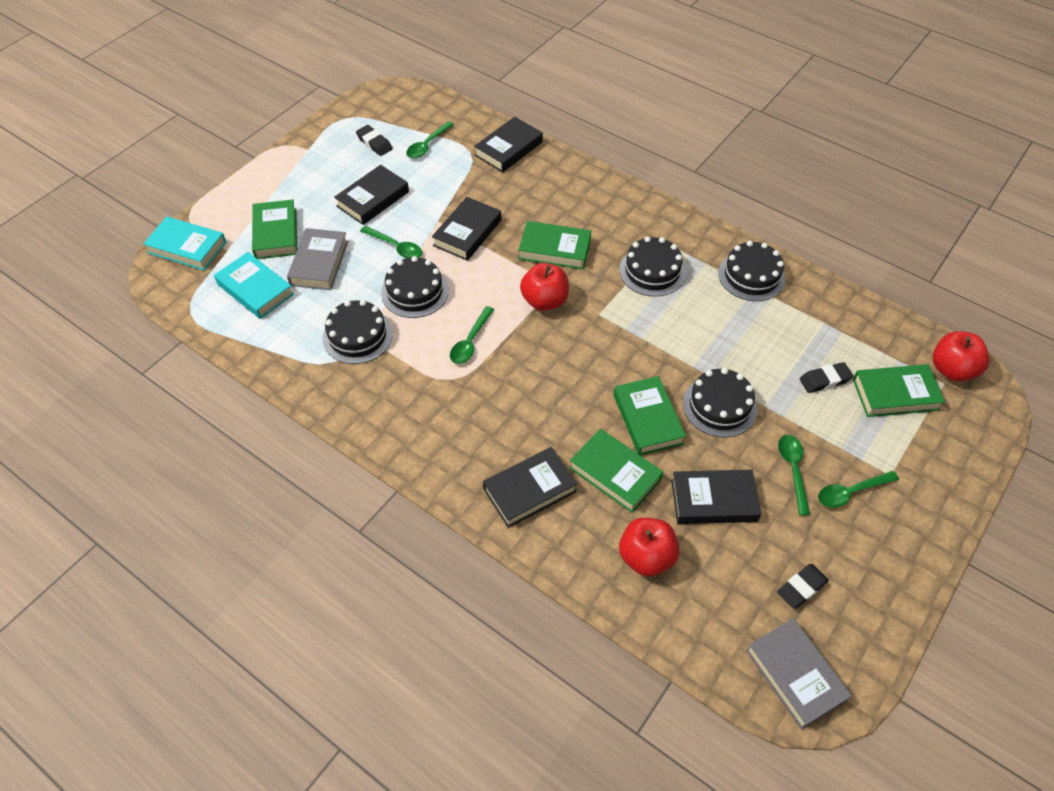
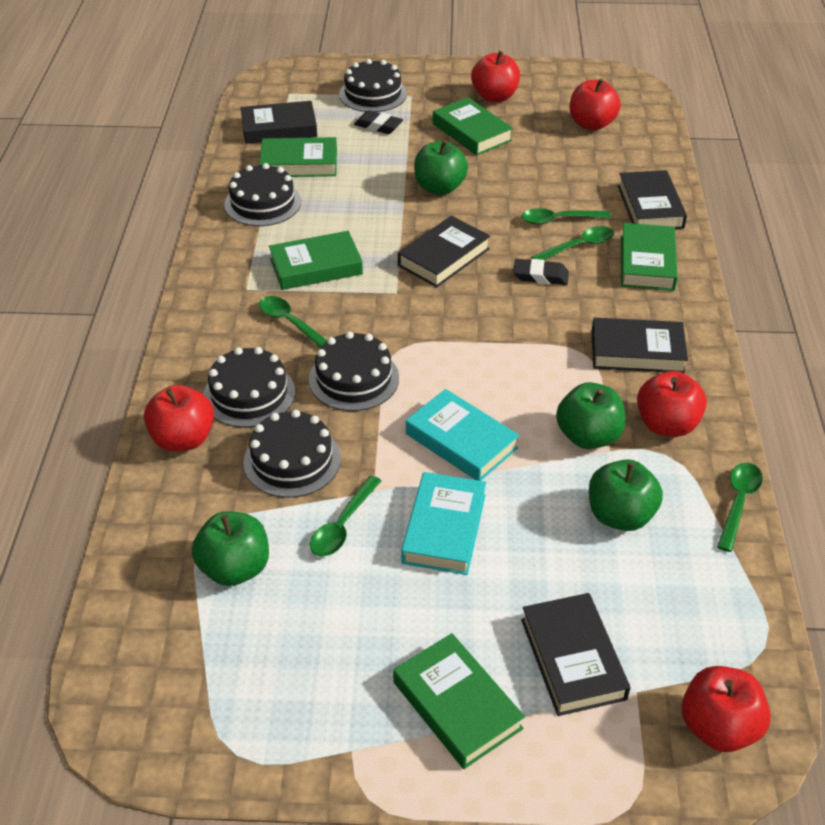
black eraser: 3 -> 2
green apple: 0 -> 4
grey book: 2 -> 0
red apple: 3 -> 5

